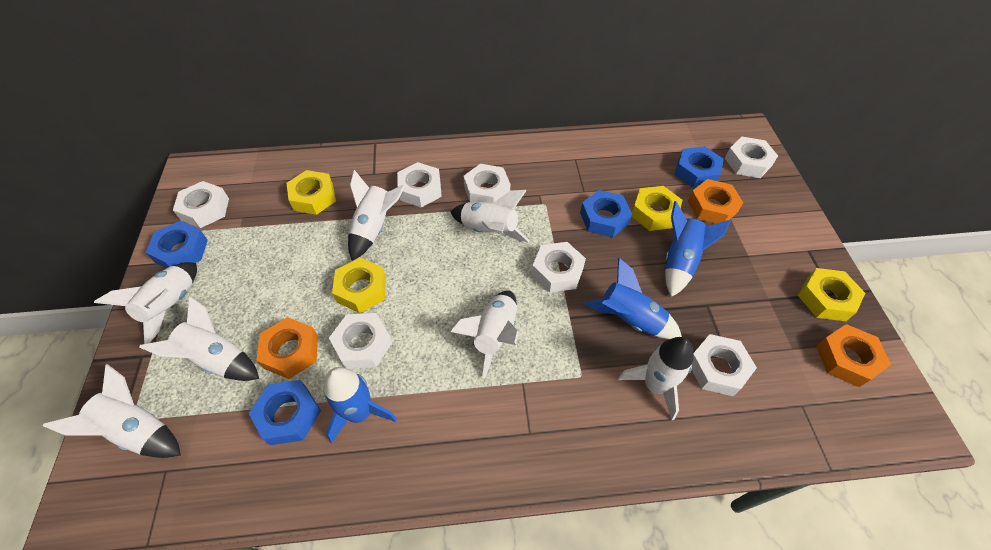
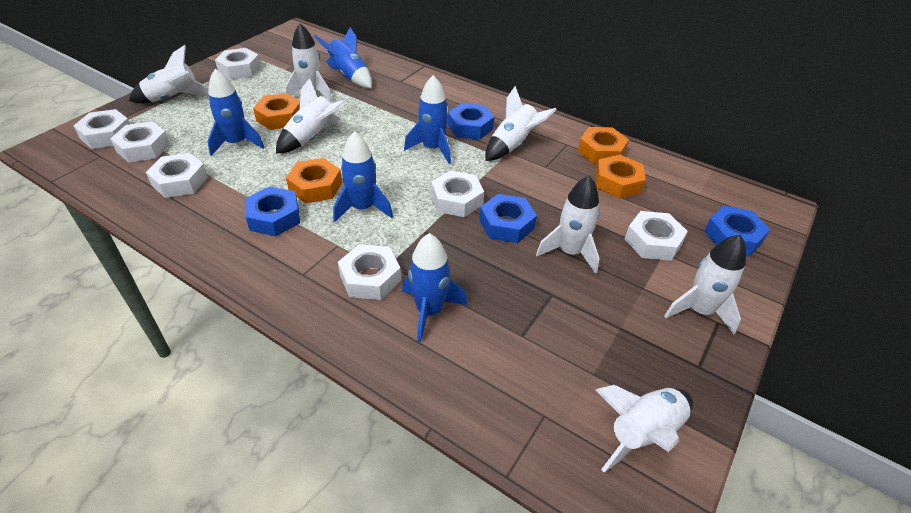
blue rocket: 3 -> 5
orange nut: 3 -> 4
yellow nut: 4 -> 0

